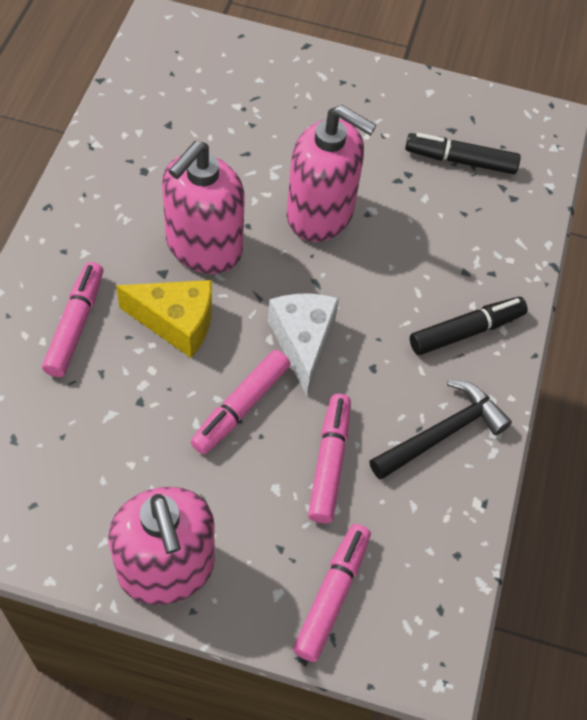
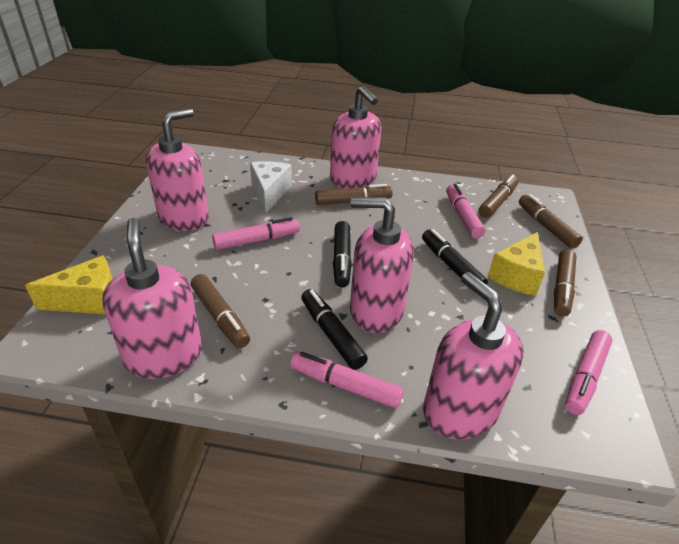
black hammer: 1 -> 0
black marker: 2 -> 3
brown marker: 0 -> 5
pink soap dispenser: 3 -> 5
yellow cheese: 1 -> 2

